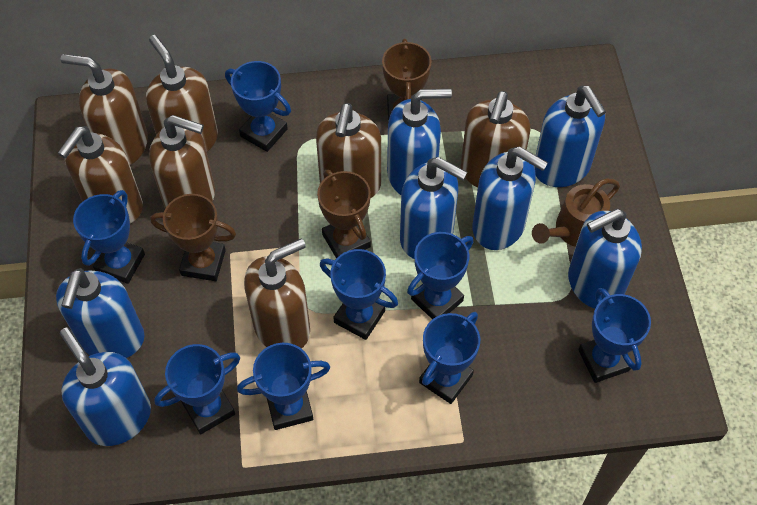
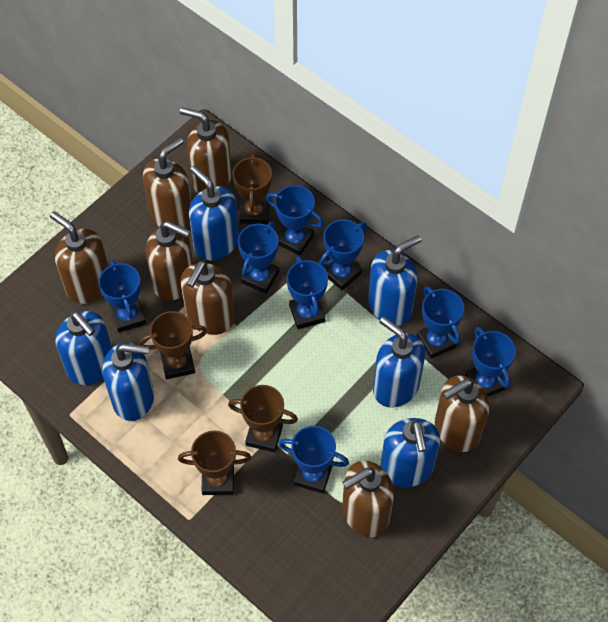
blue soap dispenser: 7 -> 6
brown trophy: 3 -> 4
brown watering can: 1 -> 0

